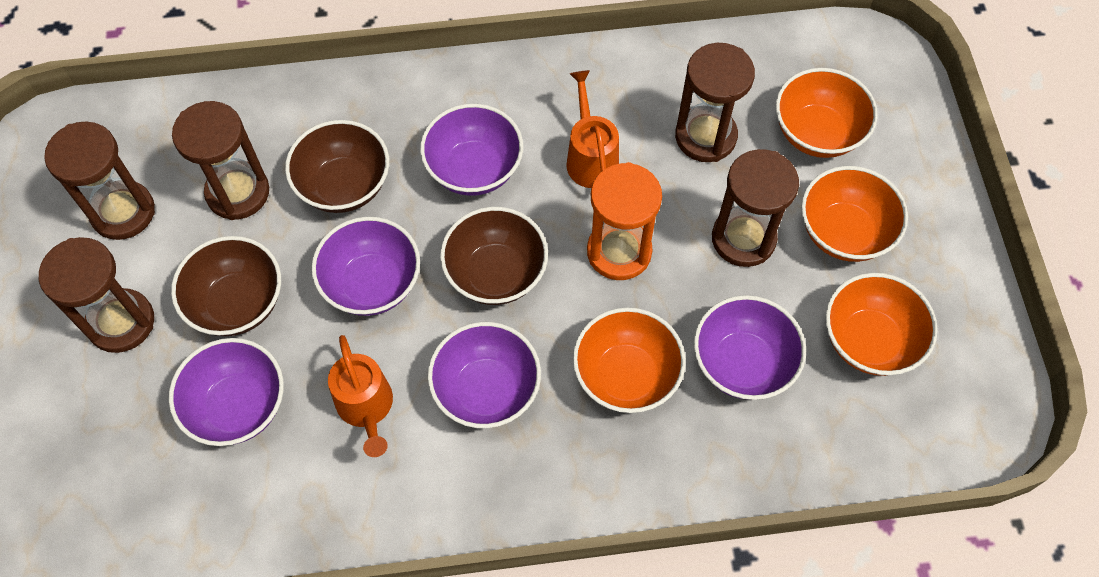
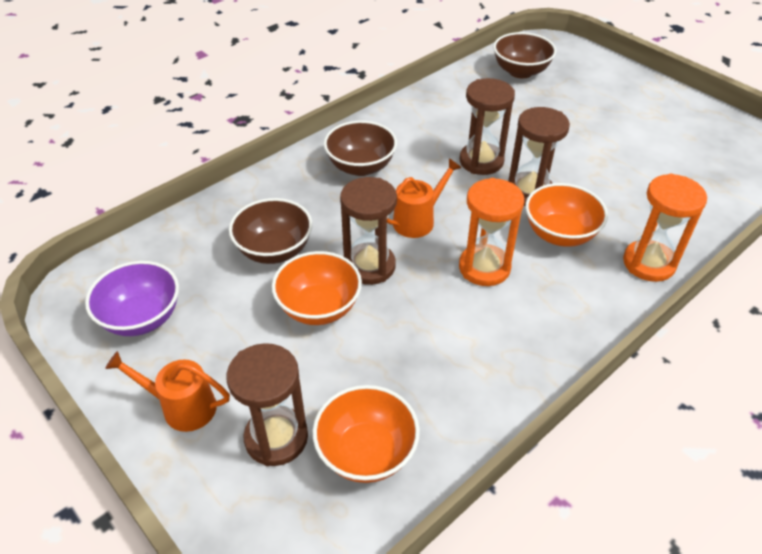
brown hourglass: 5 -> 4
orange bowl: 4 -> 3
orange hourglass: 1 -> 2
purple bowl: 5 -> 1

